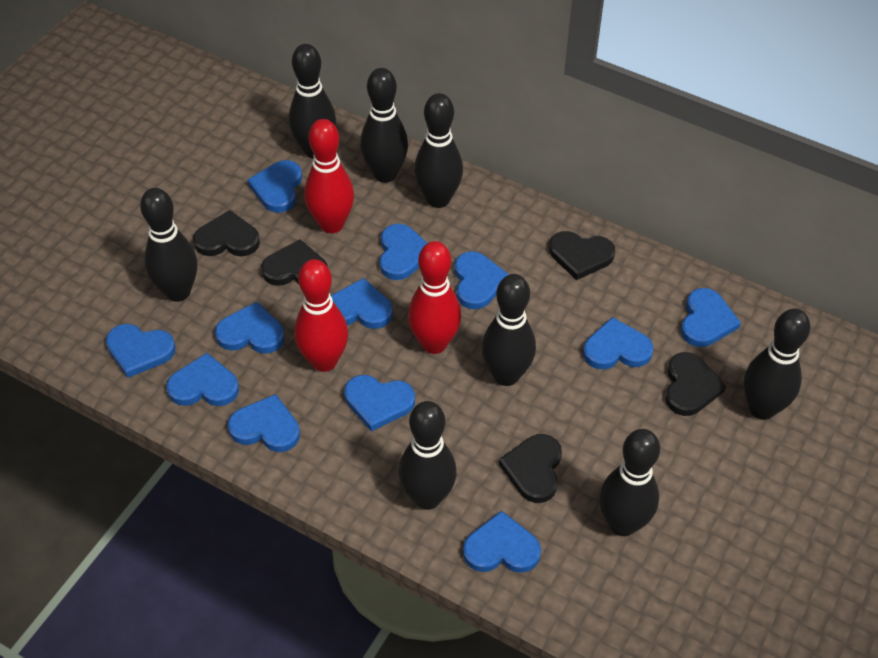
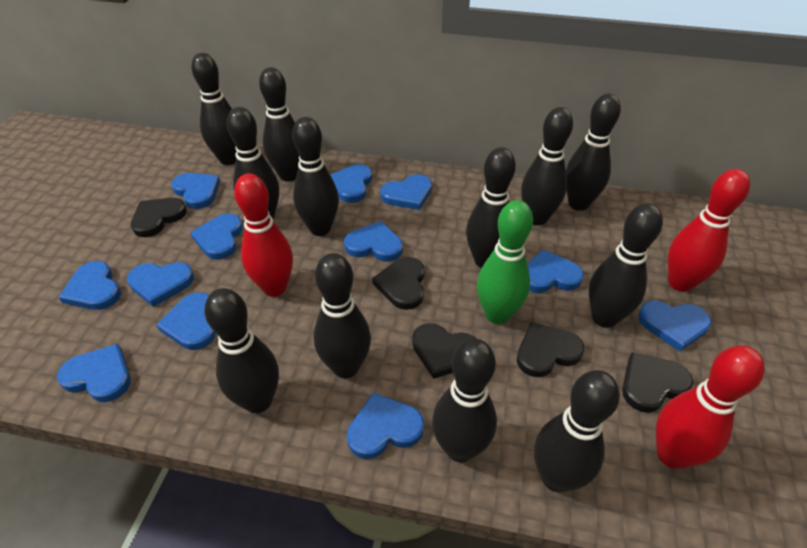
black bowling pin: 8 -> 12
green bowling pin: 0 -> 1

